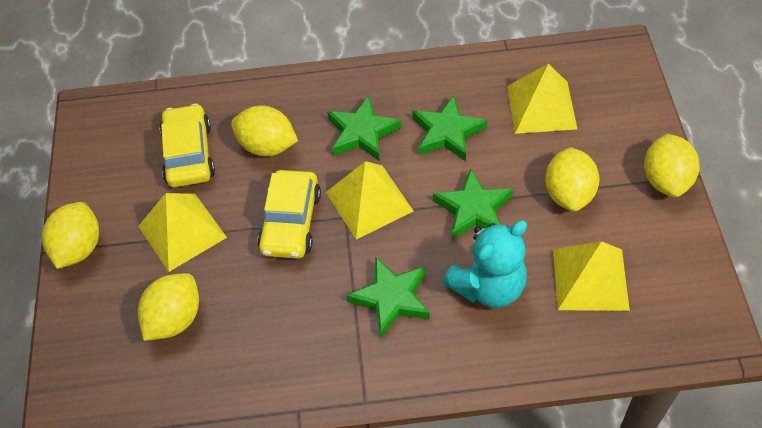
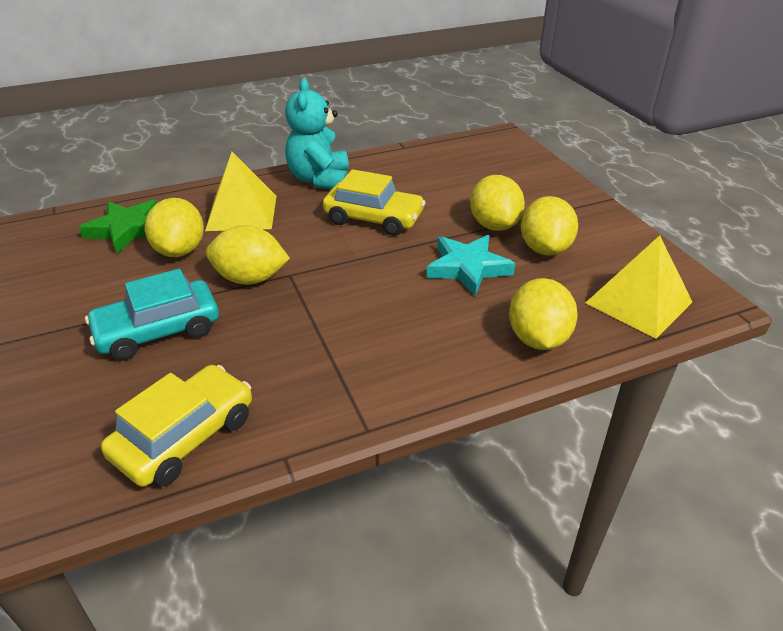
green star: 4 -> 1
turquoise car: 0 -> 1
turquoise star: 0 -> 1
yellow pyramid: 4 -> 2

